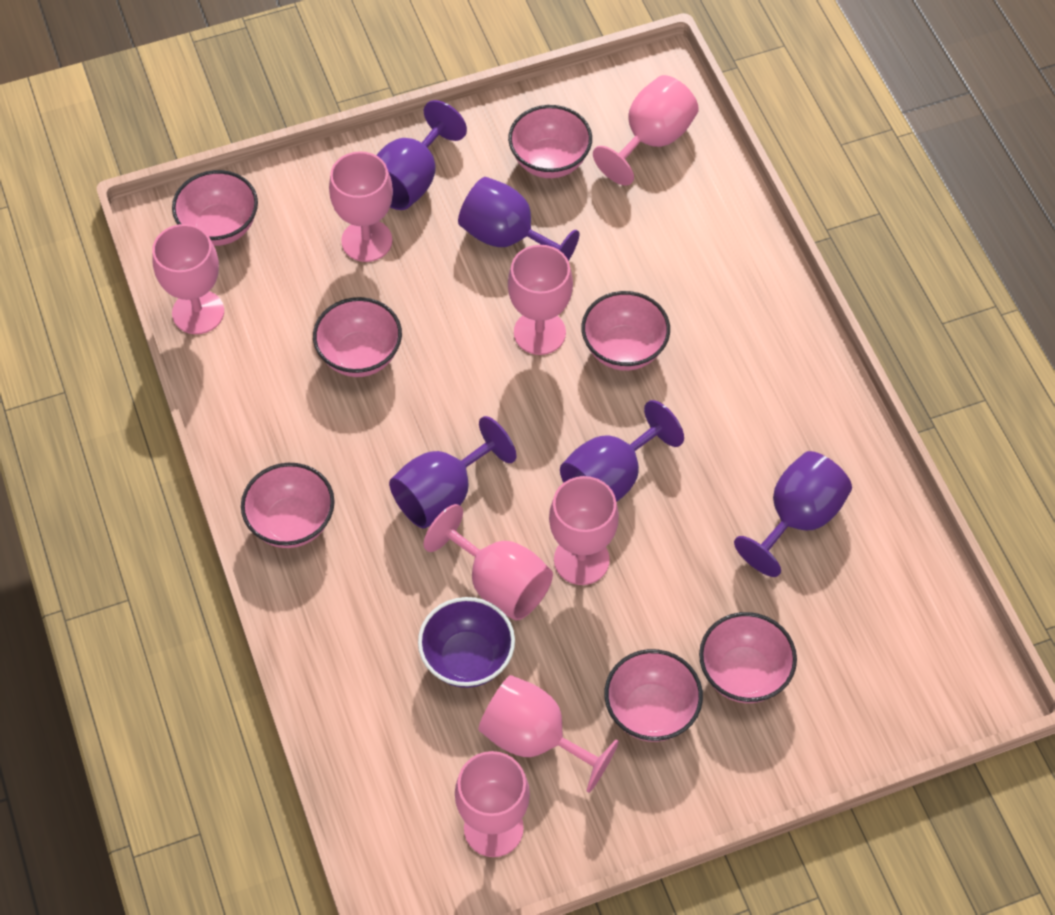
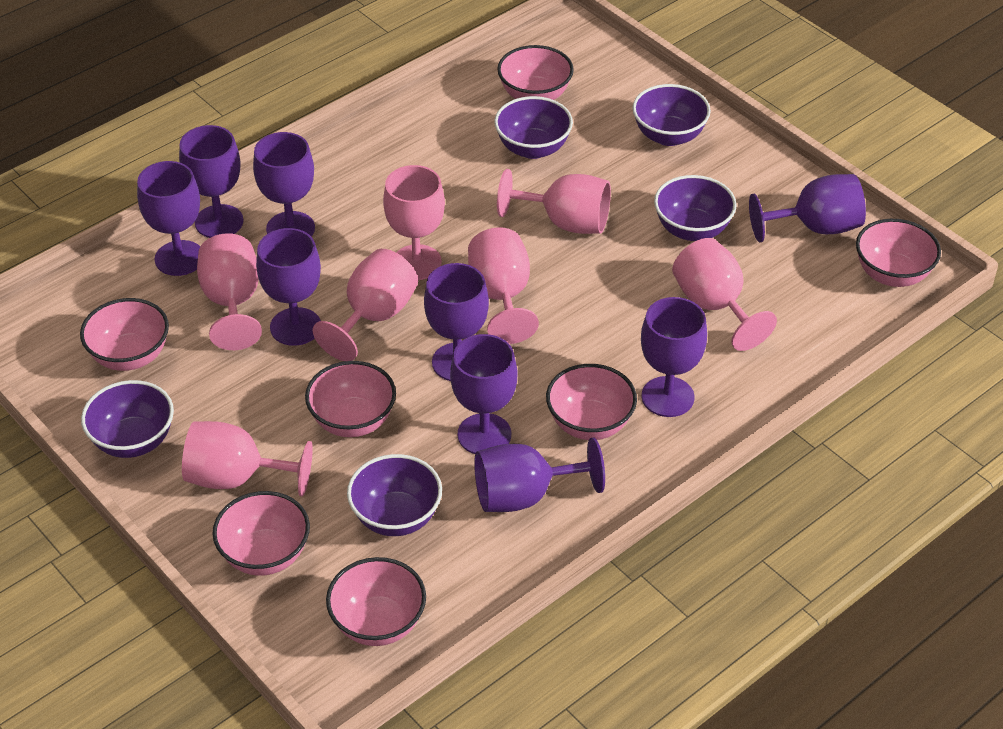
pink goblet: 8 -> 7
purple bowl: 1 -> 5
purple goblet: 5 -> 9

